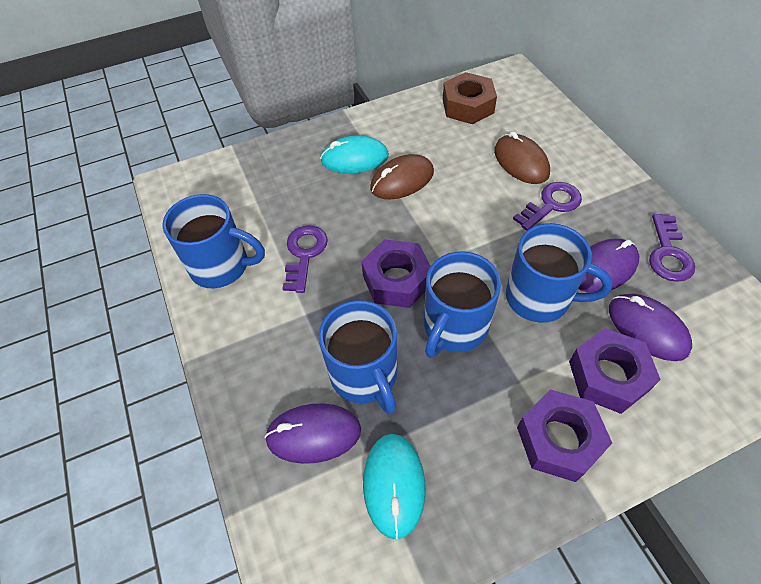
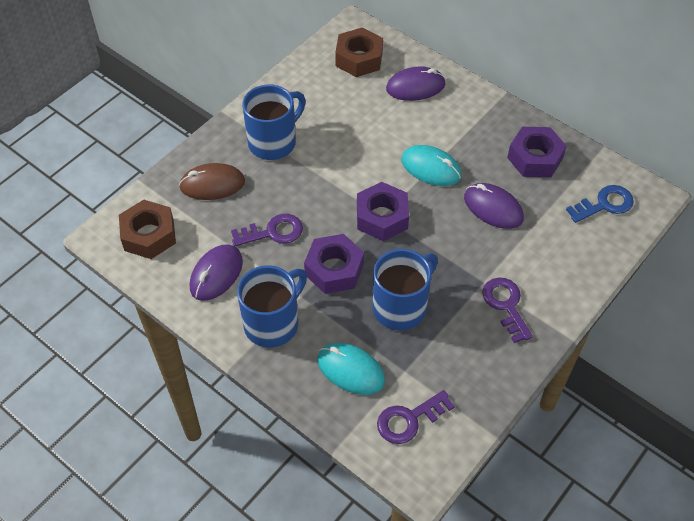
blue key: 0 -> 1
blue mug: 4 -> 3
brown mouse: 2 -> 1
brown nut: 1 -> 2

